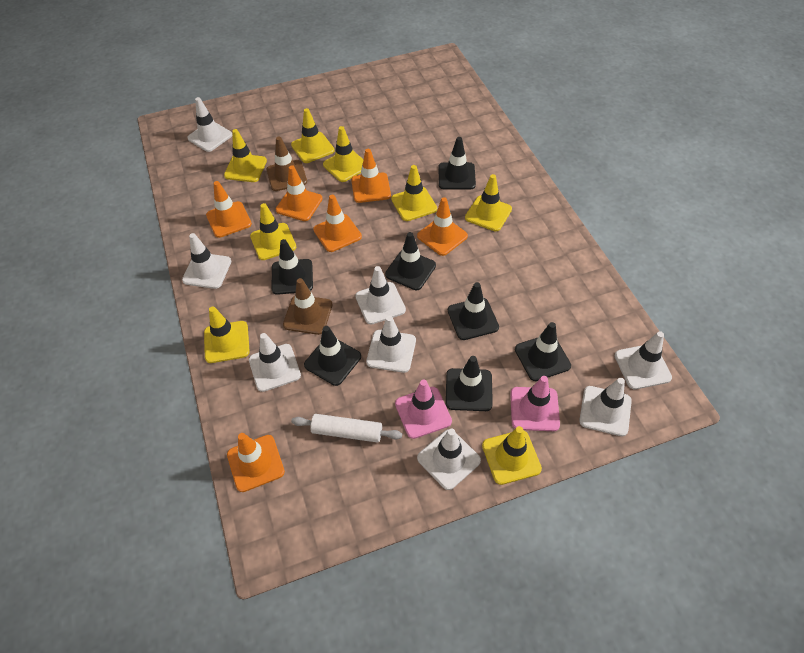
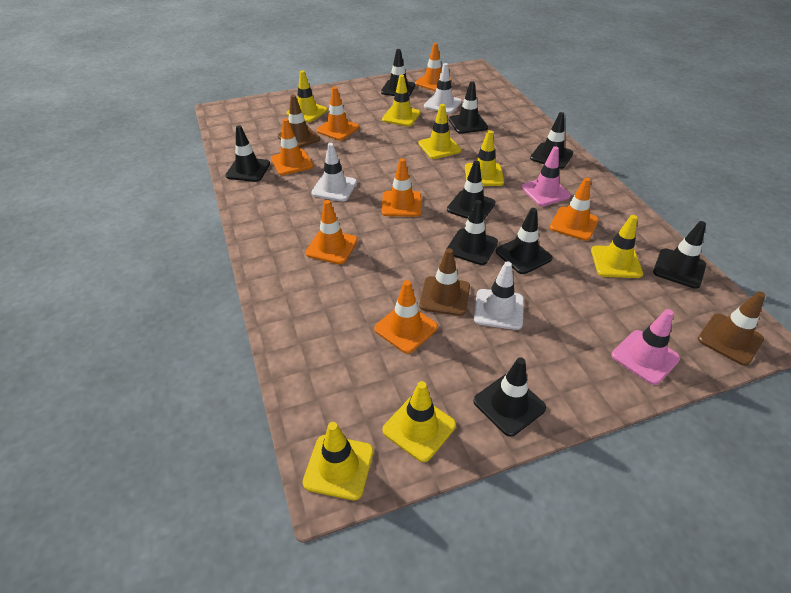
black traffic cone: 7 -> 9
brown traffic cone: 2 -> 3
orange traffic cone: 6 -> 7
white rolling pin: 1 -> 0
white traffic cone: 8 -> 3
yellow traffic cone: 8 -> 7

